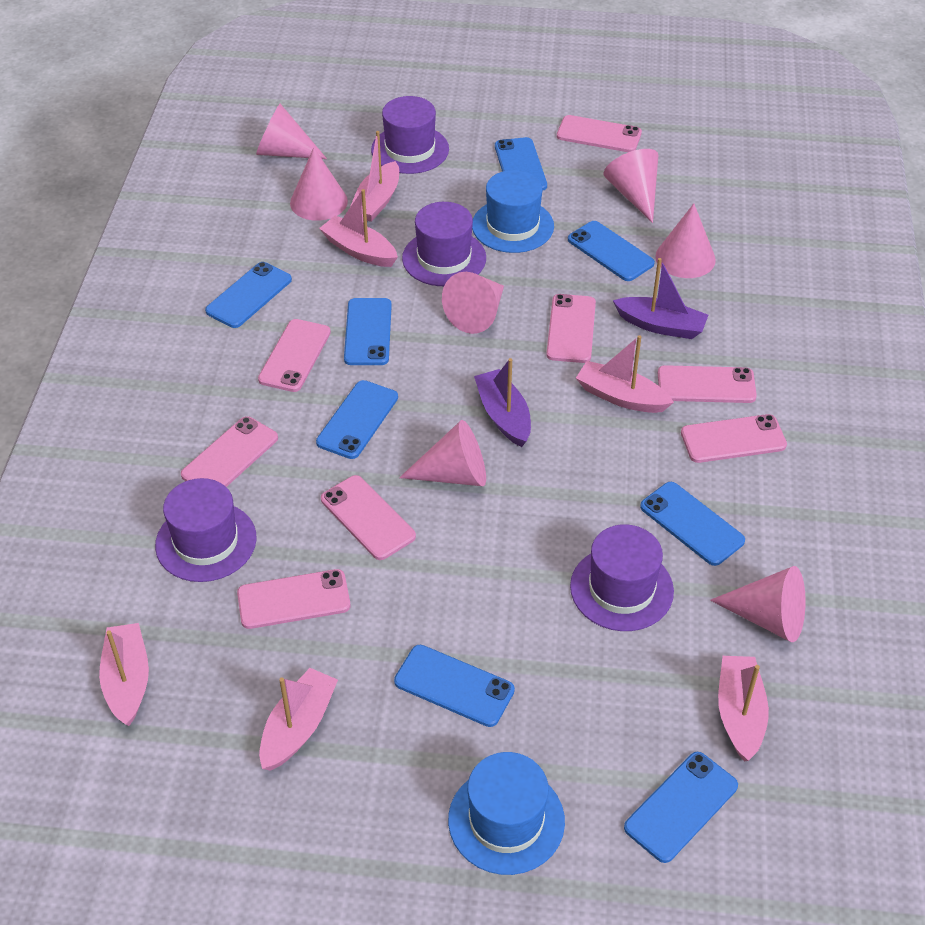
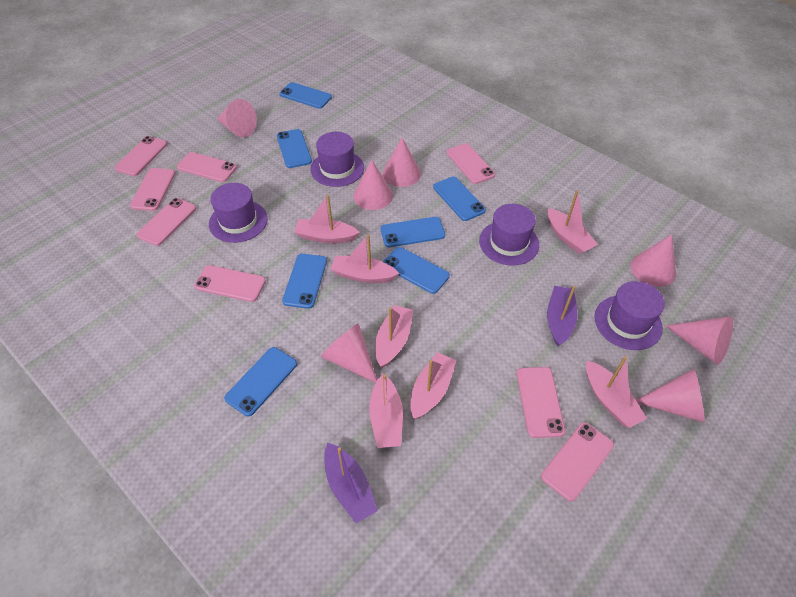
blue hat: 2 -> 0
blue phone: 8 -> 7
pink boat: 6 -> 7

